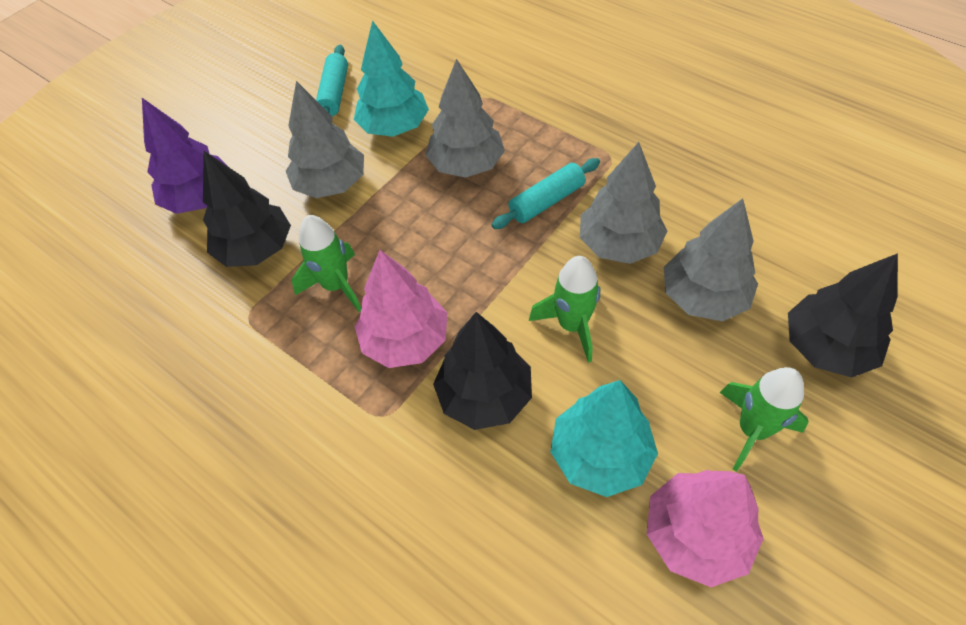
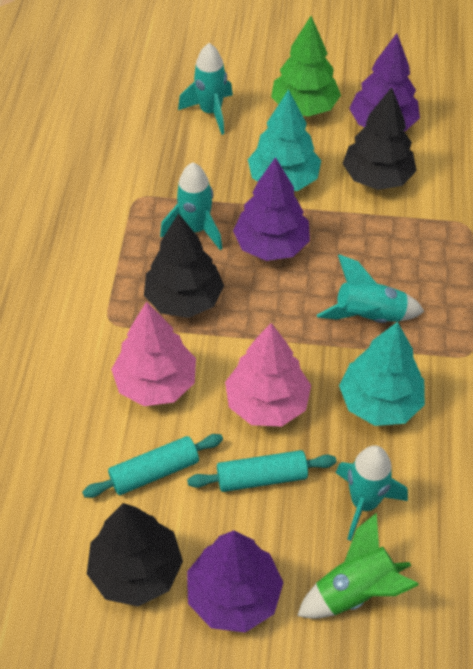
green rocket: 3 -> 1
green tree: 0 -> 1
grey tree: 4 -> 0
purple tree: 1 -> 3
turquoise rocket: 0 -> 4

